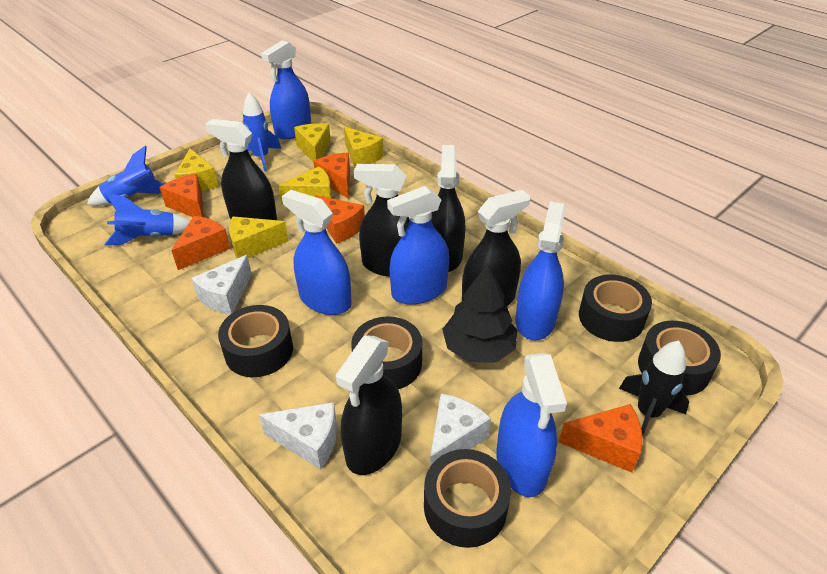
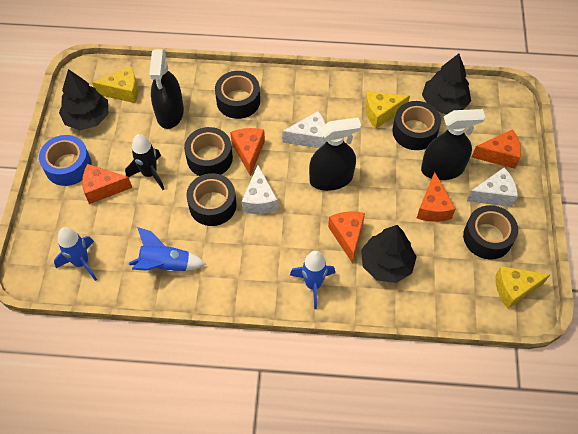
black spray bottle: 5 -> 3
black tree: 1 -> 3
blue spray bottle: 5 -> 0
blue tape: 0 -> 1
yellow cheese: 5 -> 3

